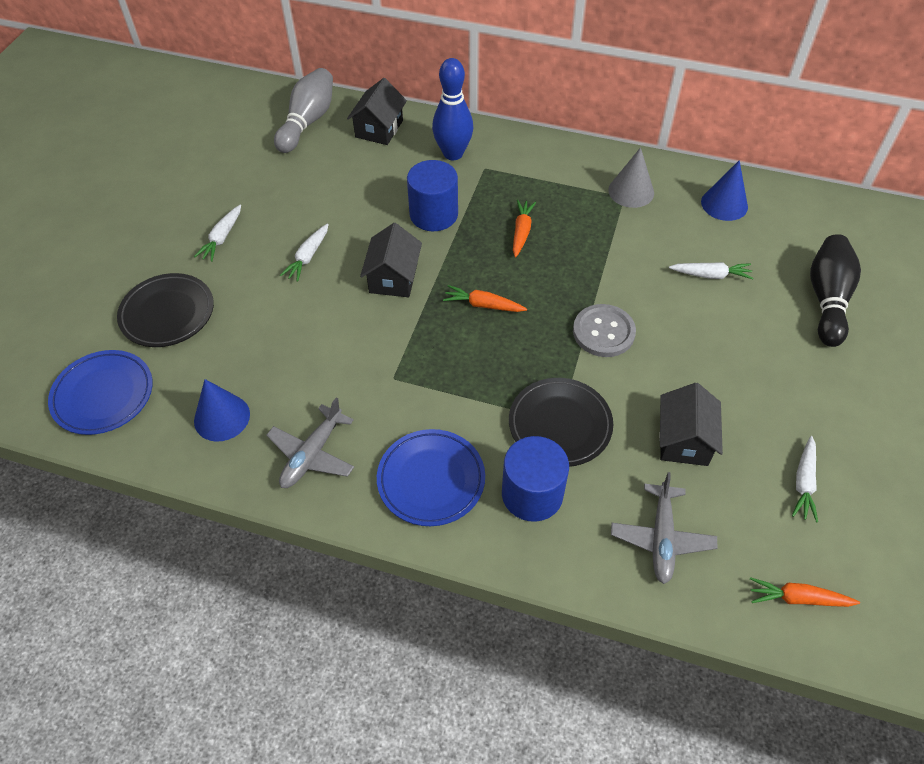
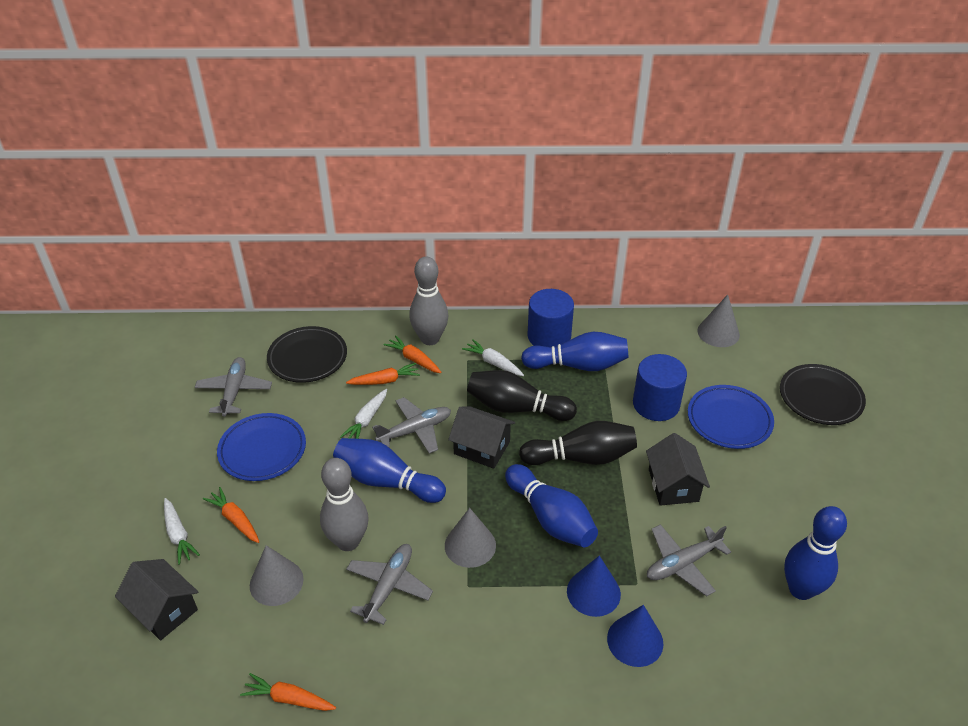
black bowling pin: 1 -> 2
blue bowling pin: 1 -> 4
grey bowling pin: 1 -> 2
grey button: 1 -> 0
grey cone: 1 -> 3
grey plane: 2 -> 4
orange carrot: 3 -> 4
white carrot: 4 -> 3

